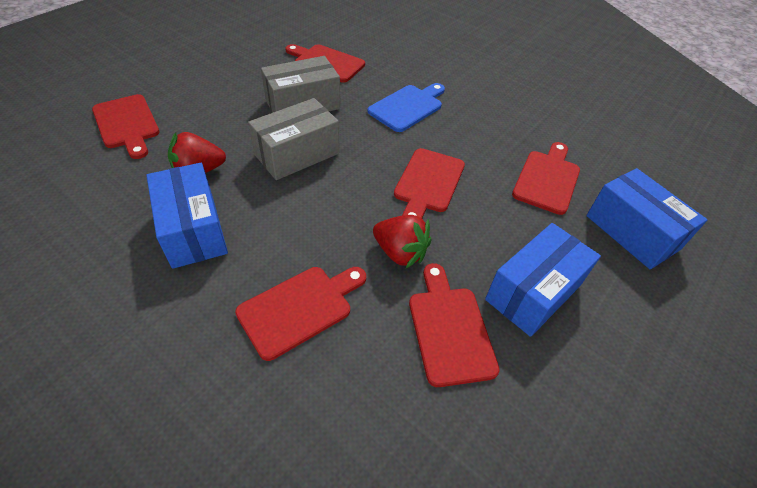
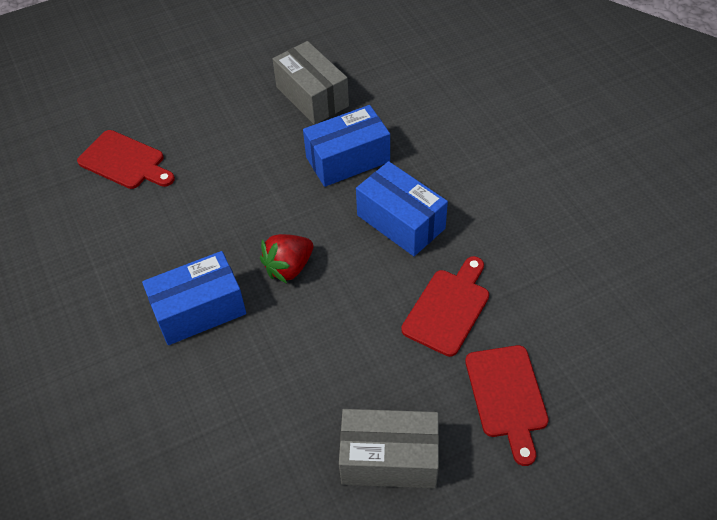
blue cutting board: 1 -> 0
red cutting board: 6 -> 3
red strawberry: 2 -> 1

